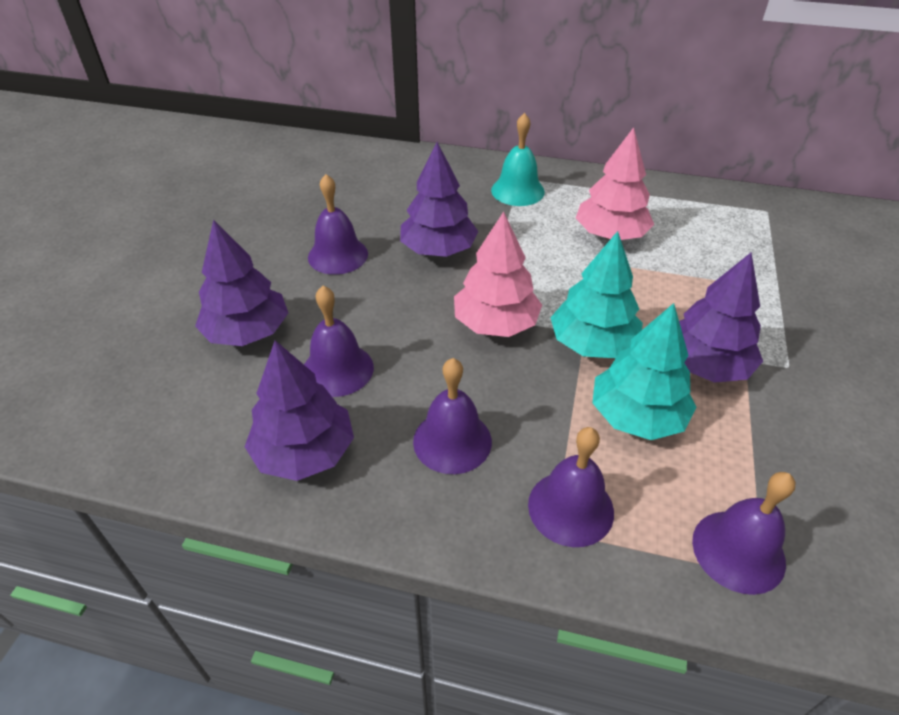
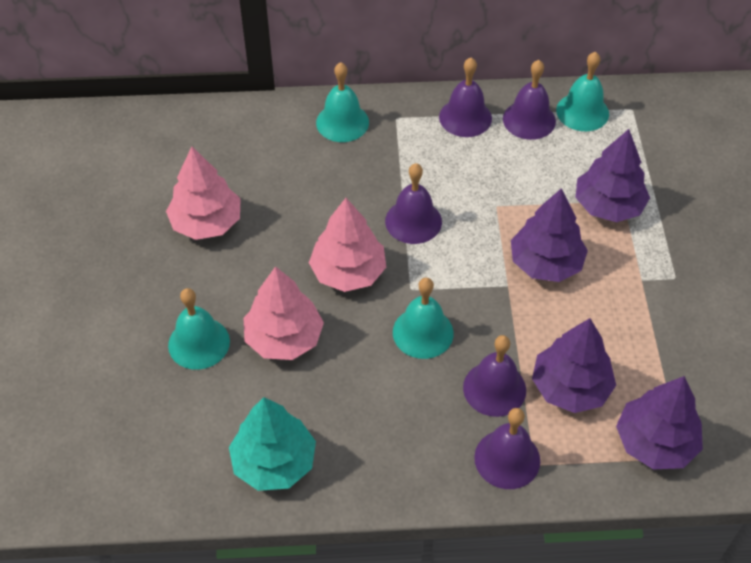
pink tree: 2 -> 3
turquoise bell: 1 -> 4
turquoise tree: 2 -> 1

